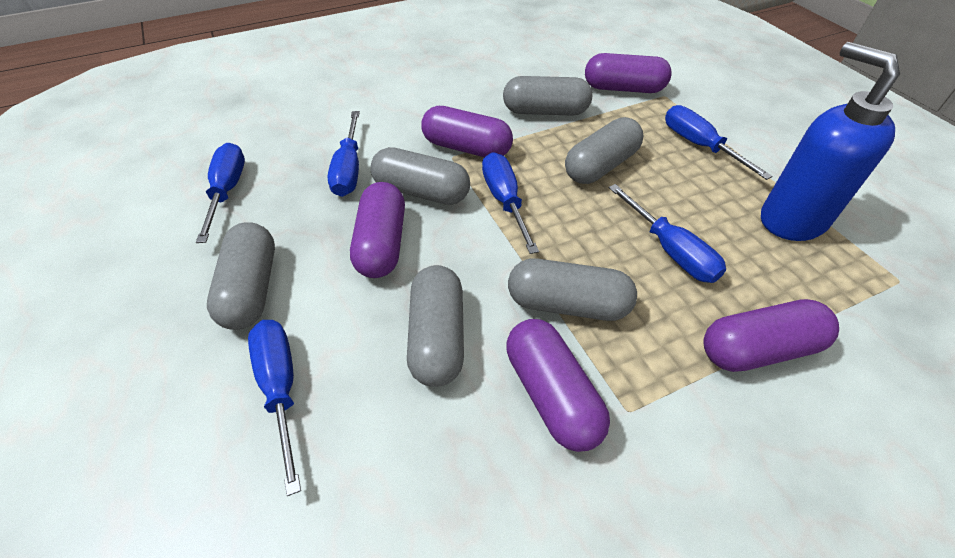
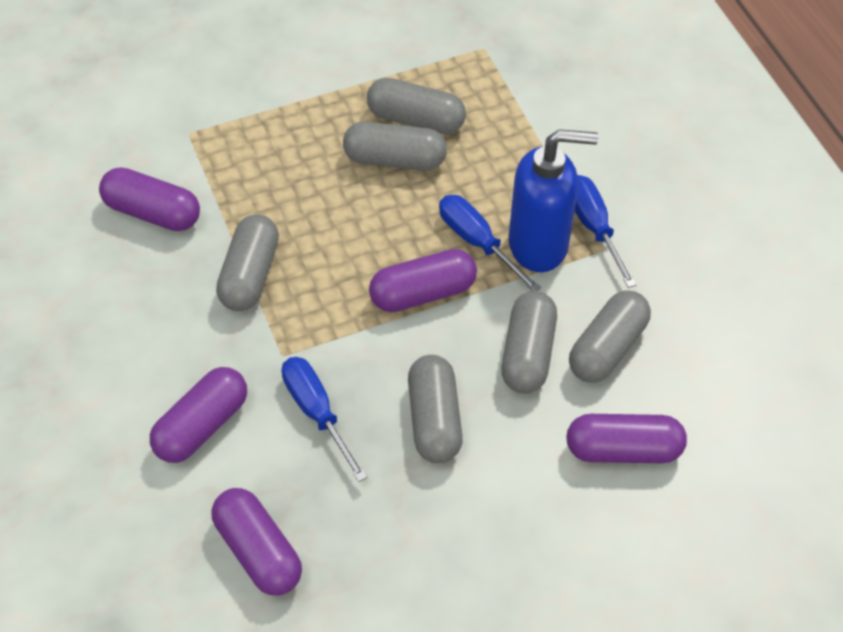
blue screwdriver: 6 -> 3

